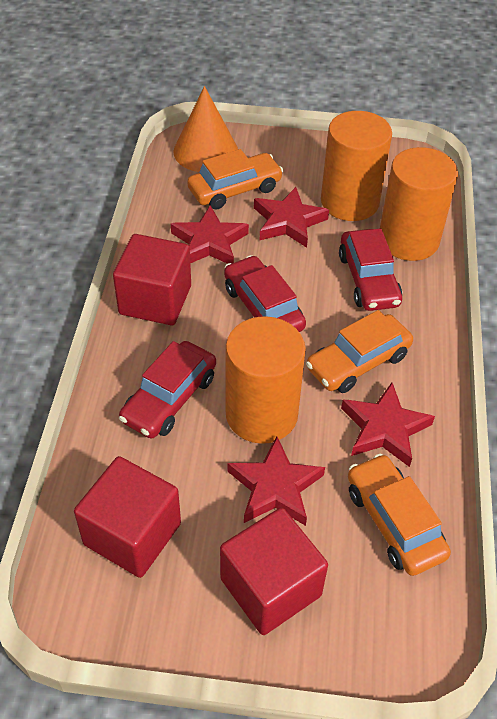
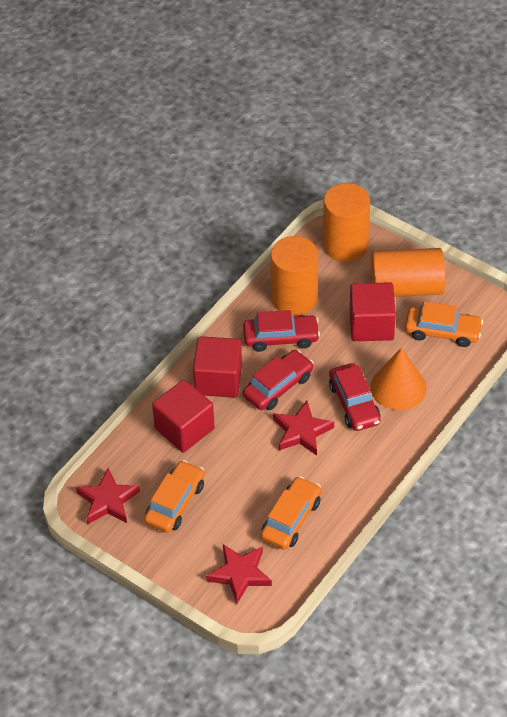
red star: 4 -> 3

